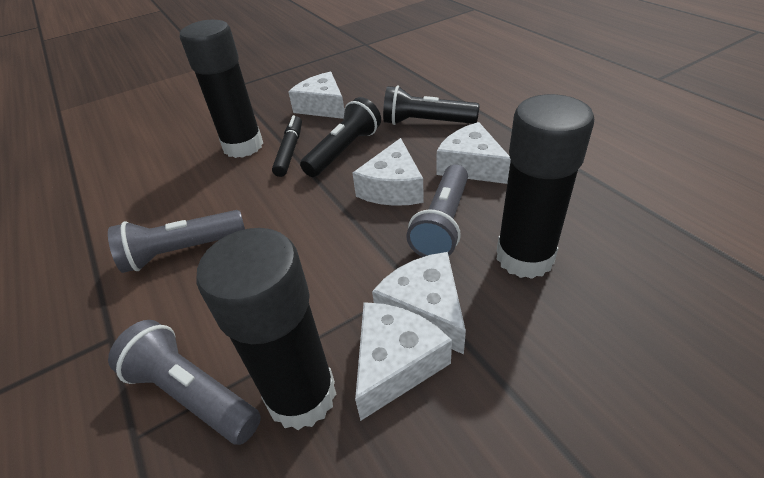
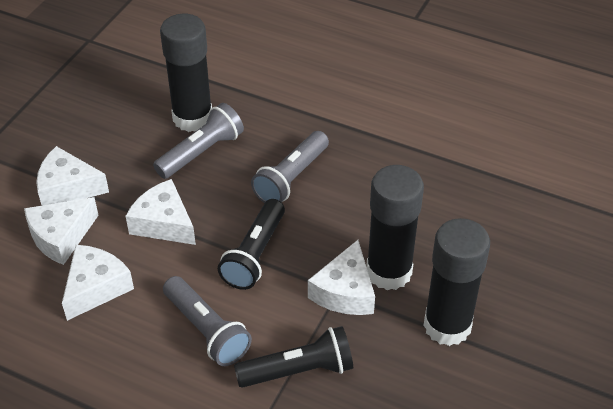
black marker: 1 -> 0

